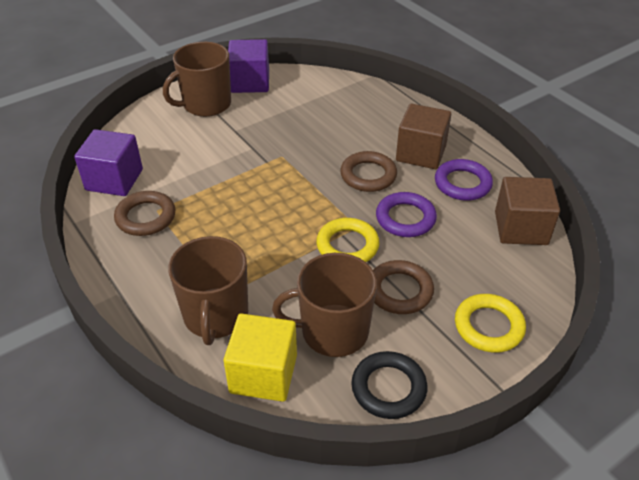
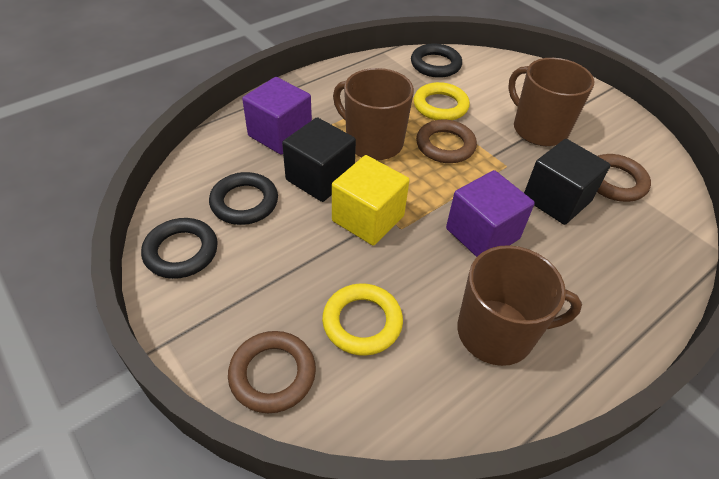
black cube: 0 -> 2
black ring: 1 -> 3
brown cube: 2 -> 0
purple ring: 2 -> 0

